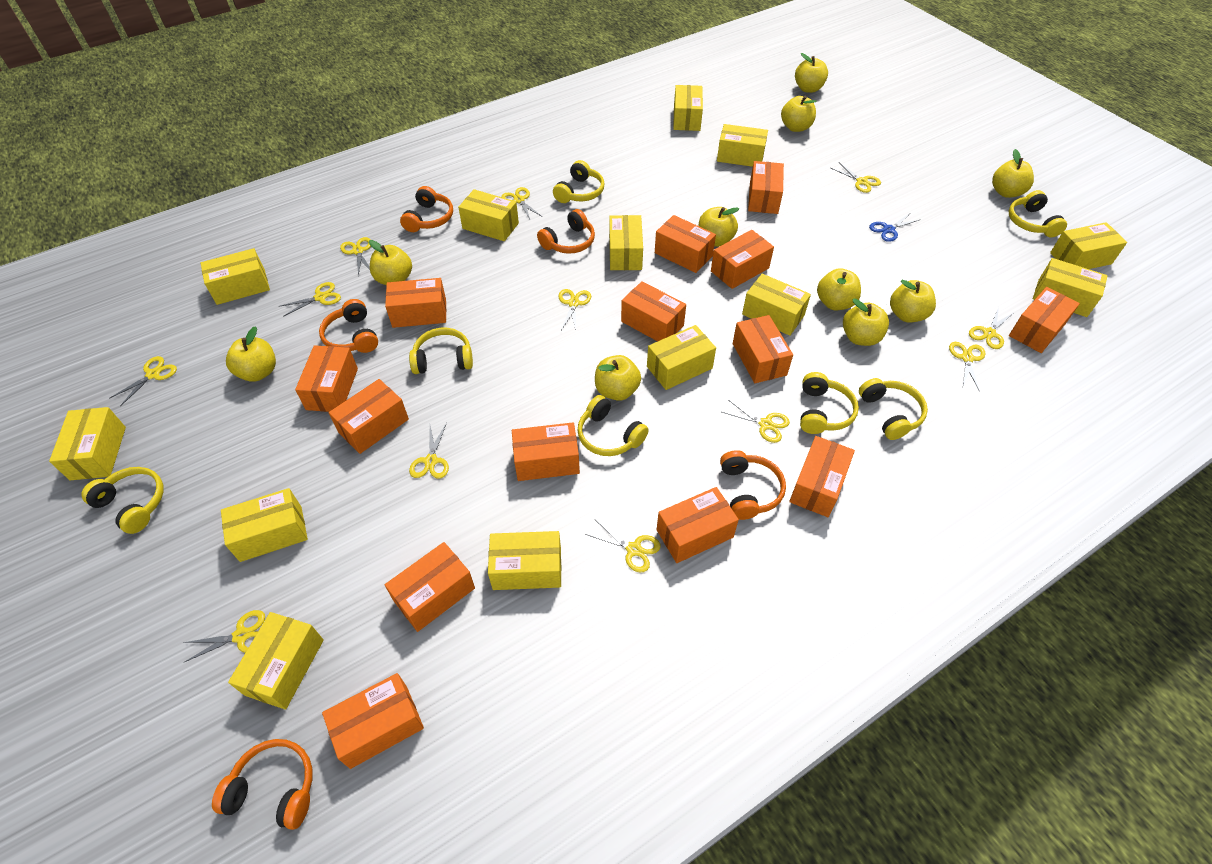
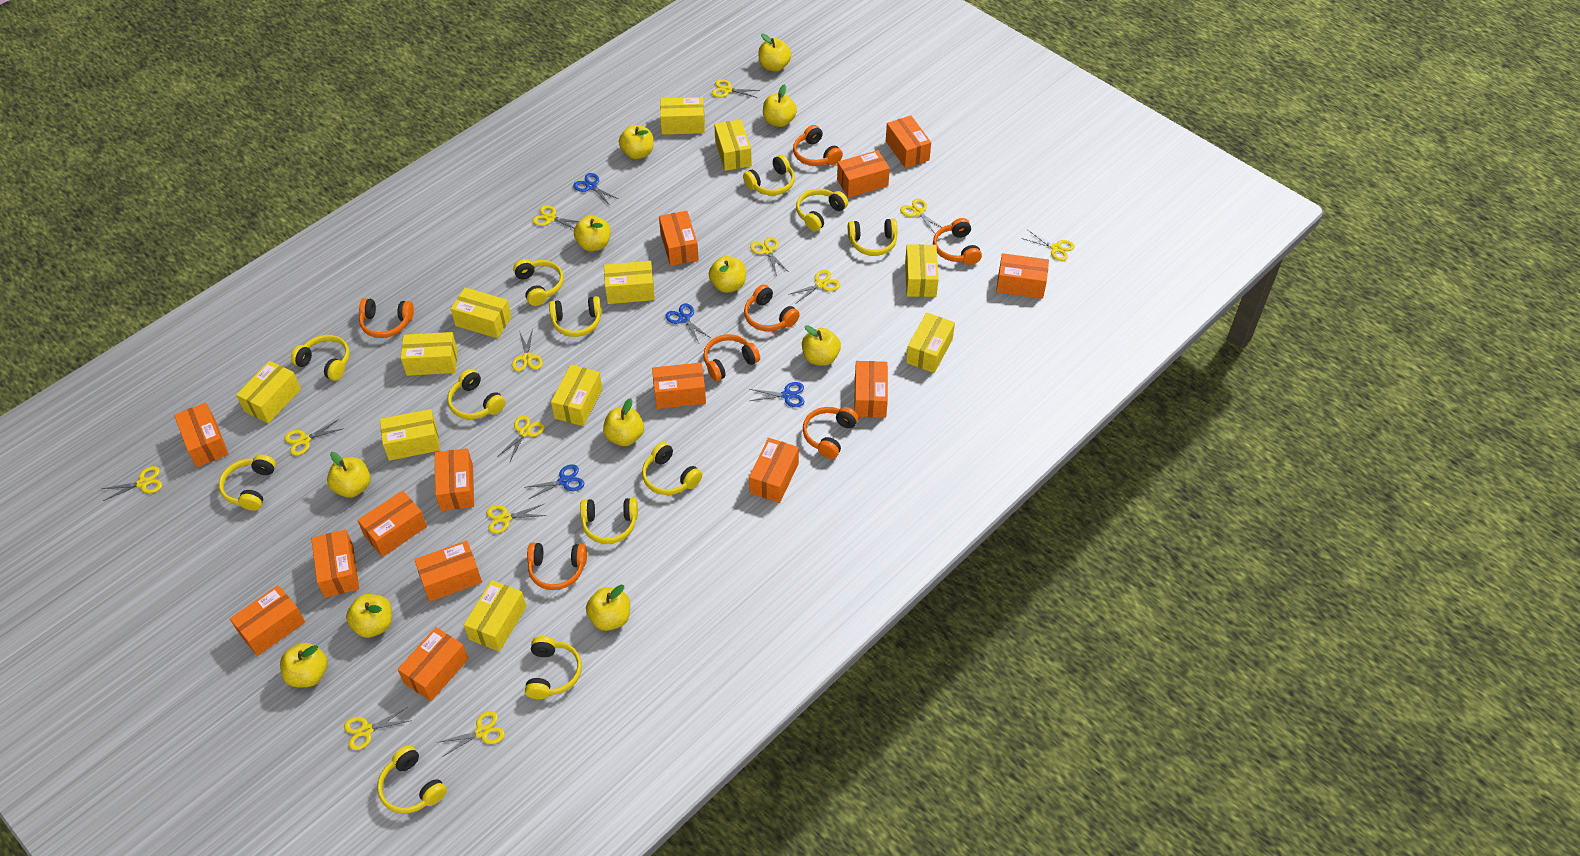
blue scissors: 1 -> 4
orange headphones: 5 -> 7
yellow apple: 10 -> 11
yellow box: 13 -> 11
yellow headphones: 7 -> 12
yellow scissors: 12 -> 13

